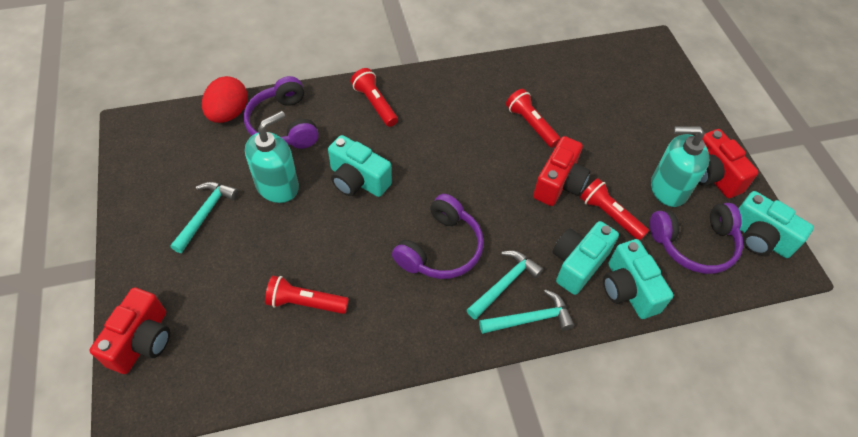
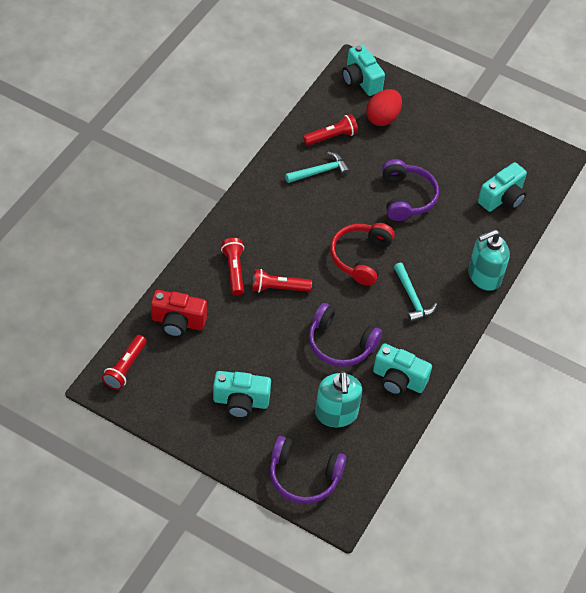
red camera: 3 -> 1
red headphones: 0 -> 1
turquoise hammer: 3 -> 2

